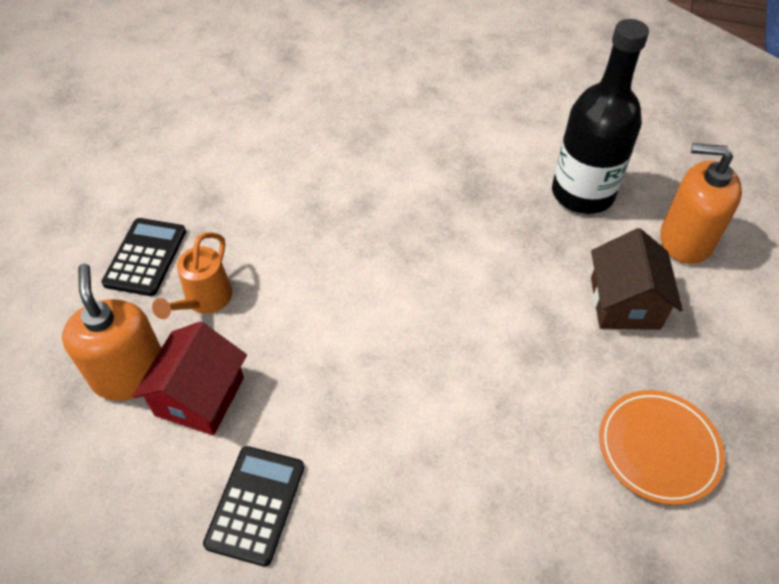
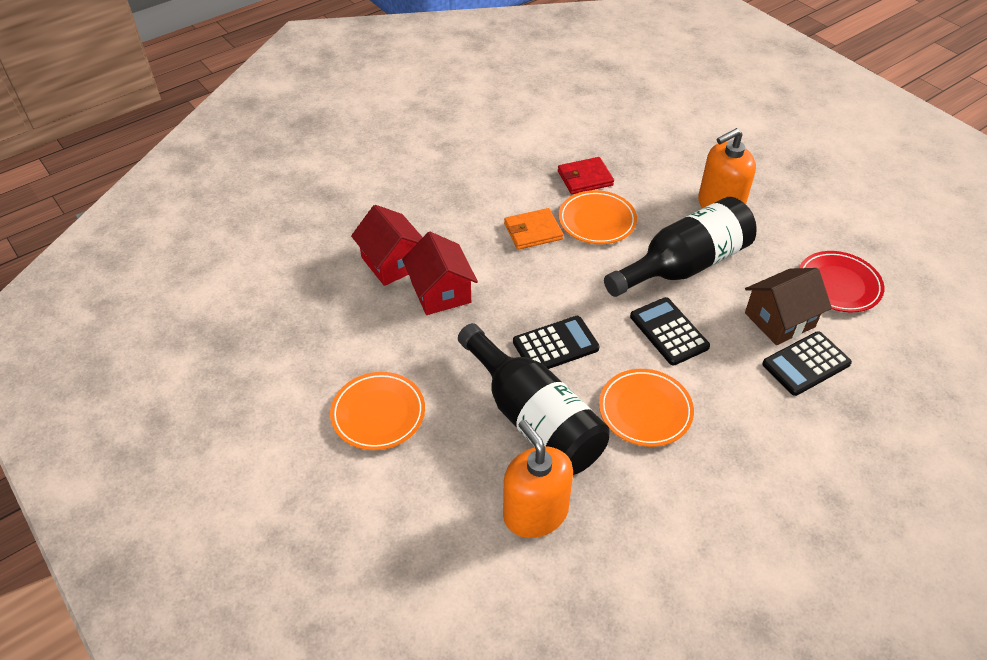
black bottle: 1 -> 2
black calculator: 2 -> 3
orange plate: 1 -> 3
orange wallet: 0 -> 1
orange watering can: 1 -> 0
red house: 1 -> 2
red plate: 0 -> 1
red wallet: 0 -> 1

